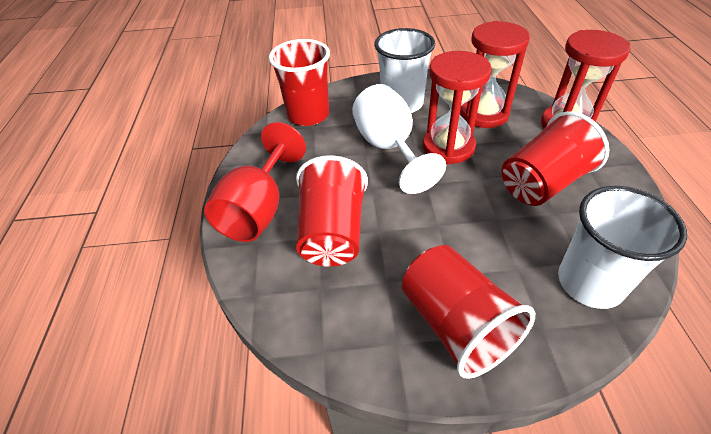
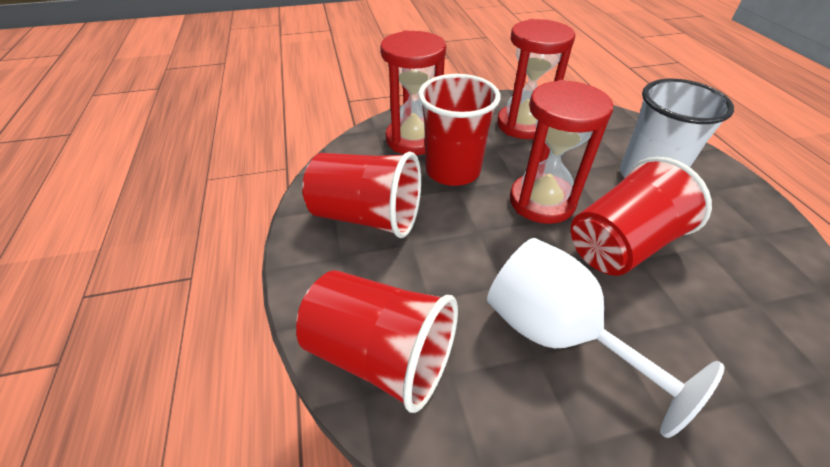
red goblet: 1 -> 0
white cup: 2 -> 1

